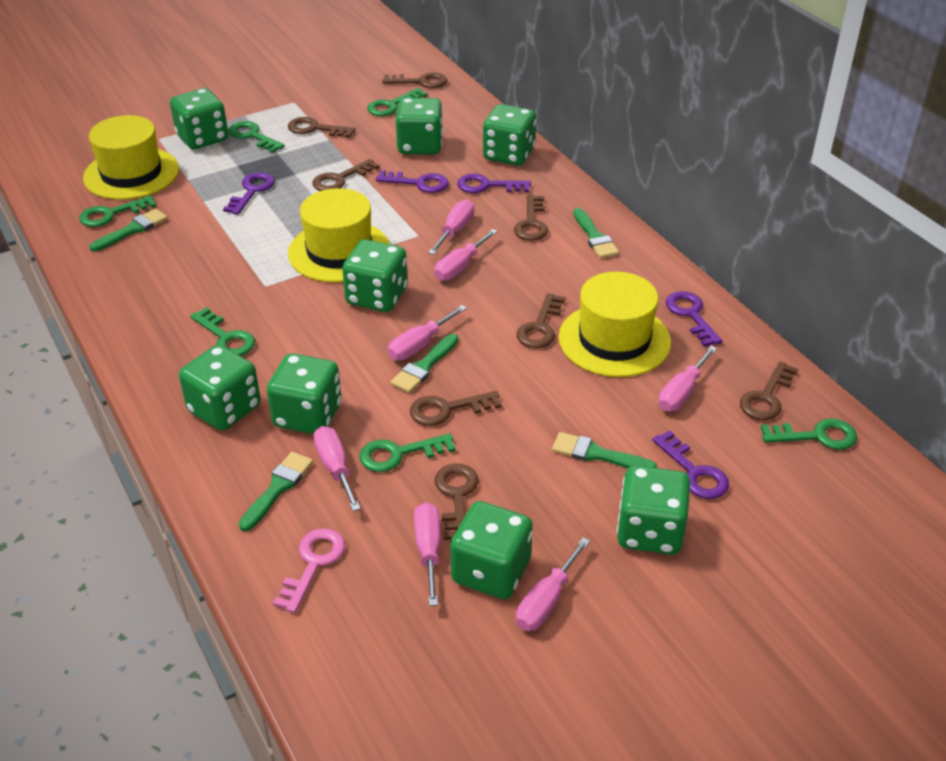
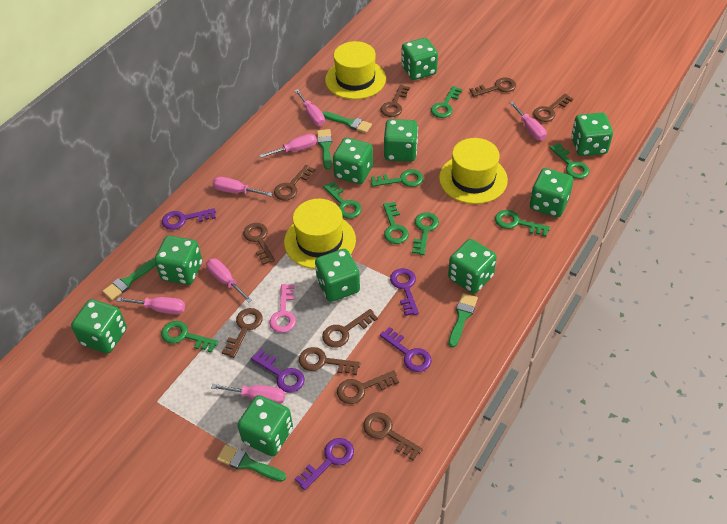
brown key: 8 -> 10
green dice: 8 -> 10
green key: 6 -> 8

